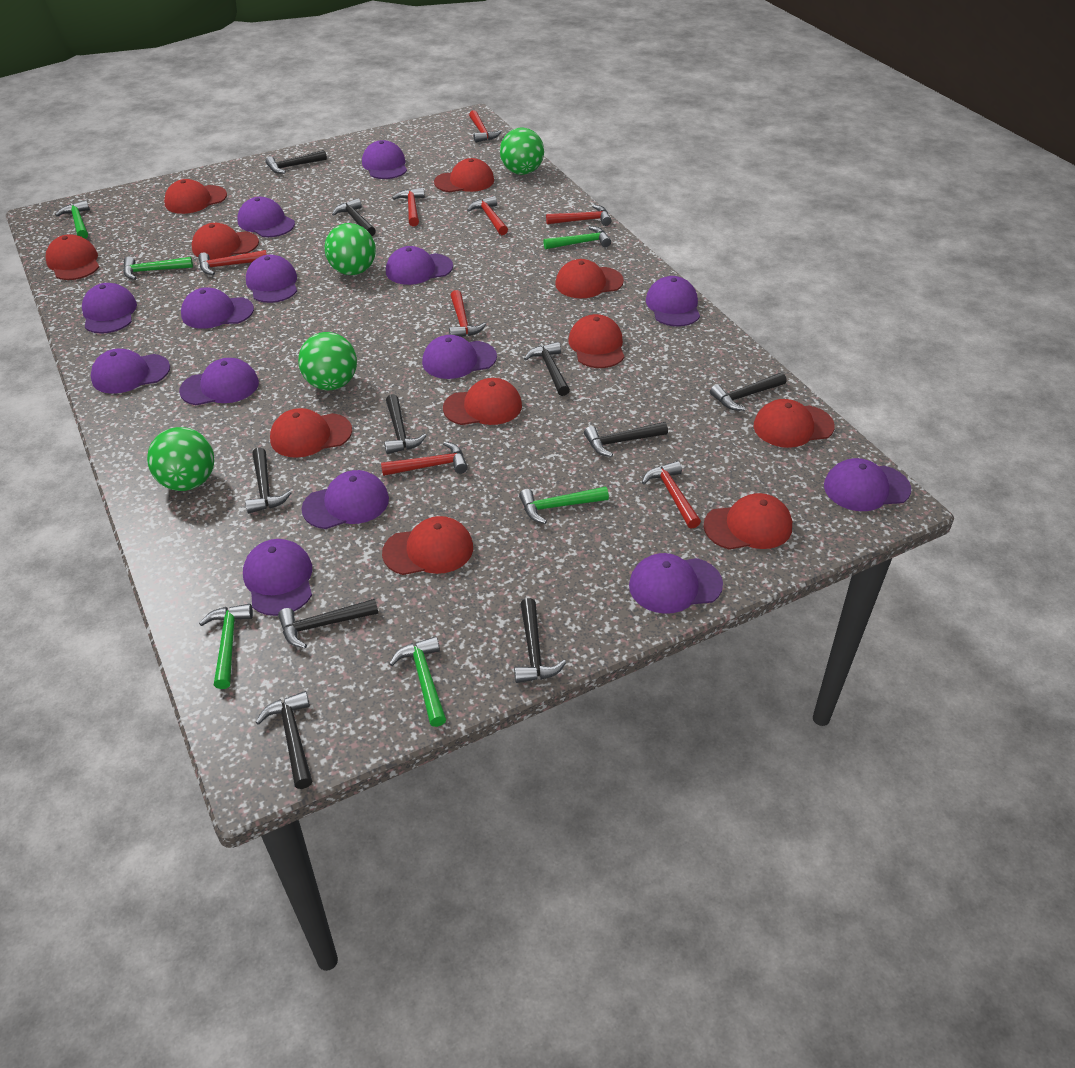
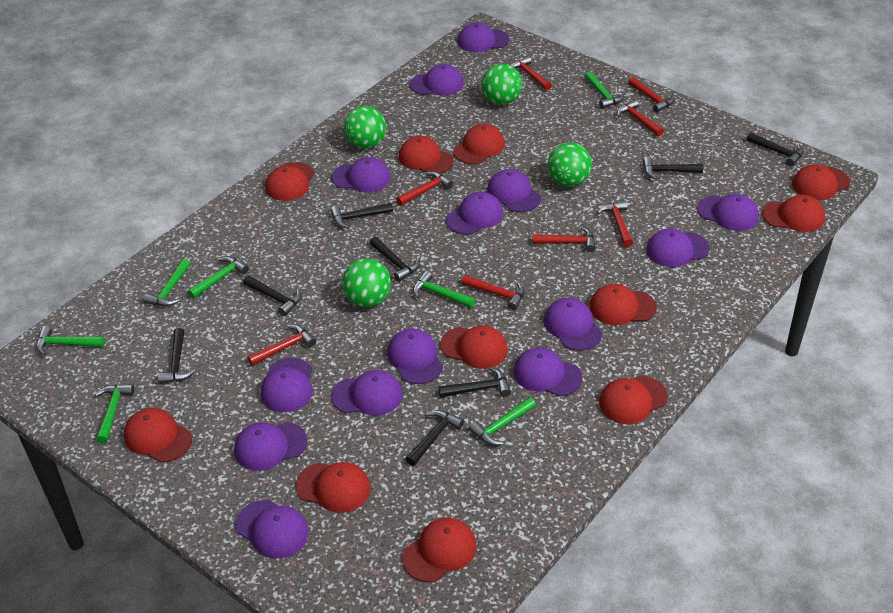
black hammer: 10 -> 8
green hammer: 6 -> 7

